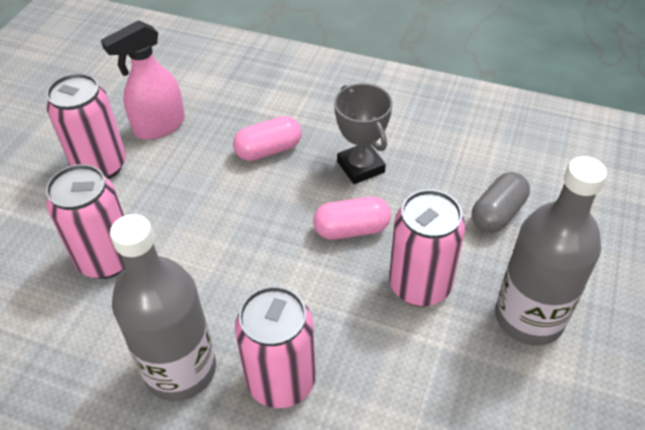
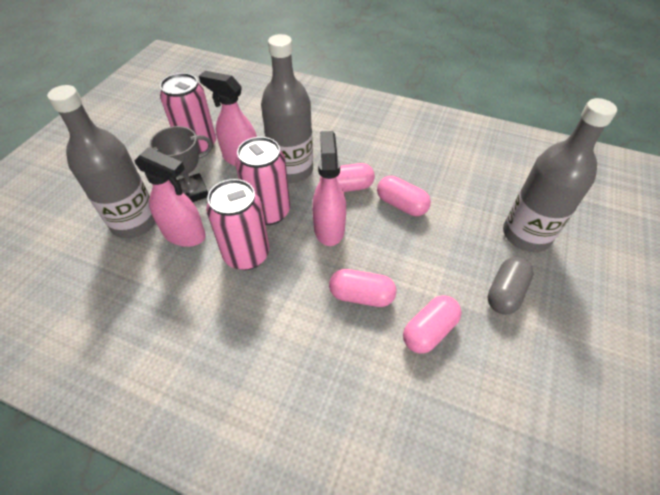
grey bottle: 2 -> 3
pink can: 4 -> 3
pink capsule: 2 -> 4
pink spray bottle: 1 -> 3

